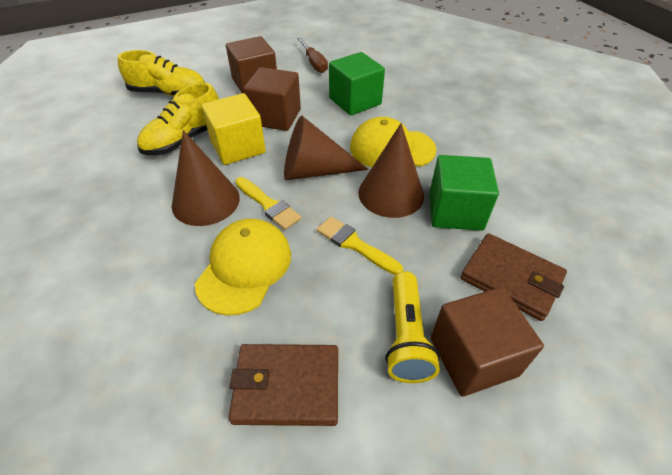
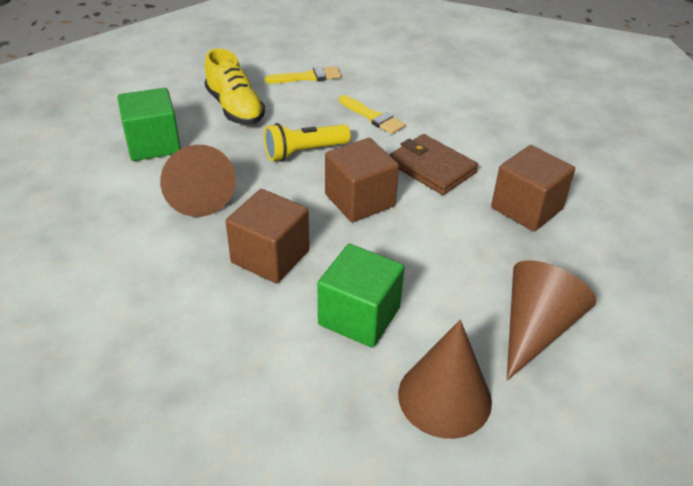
brown screwdriver: 1 -> 0
brown wallet: 2 -> 1
yellow cap: 2 -> 0
yellow cube: 1 -> 0
yellow shoe: 2 -> 1

